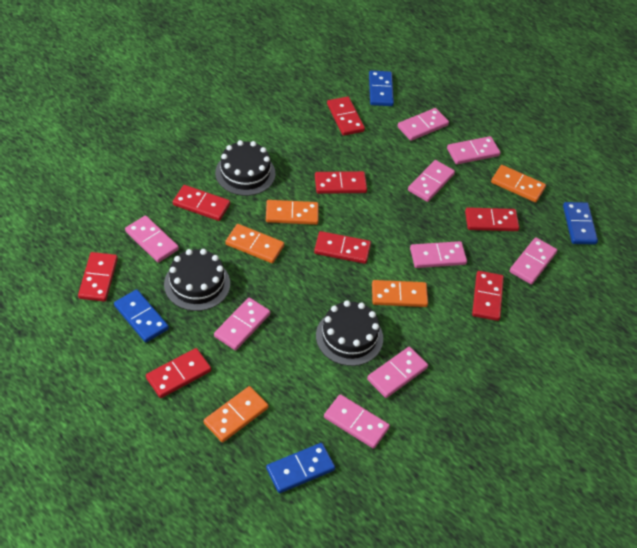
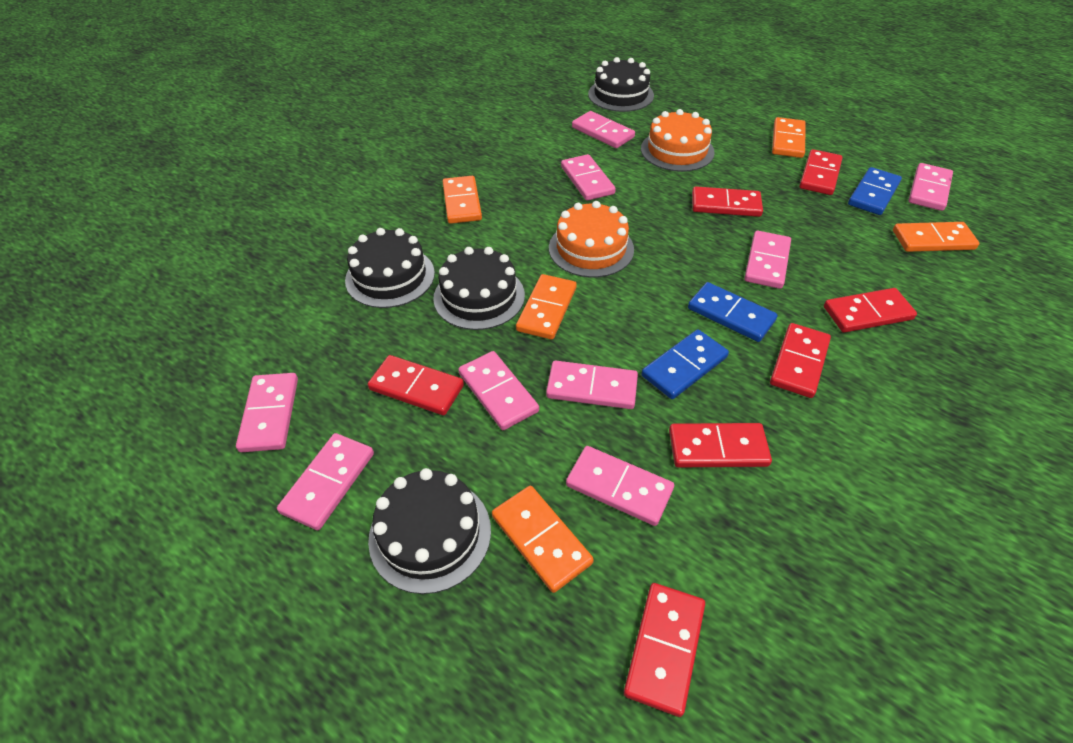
black cake: 3 -> 4
blue domino: 4 -> 3
orange cake: 0 -> 2
red domino: 8 -> 7

